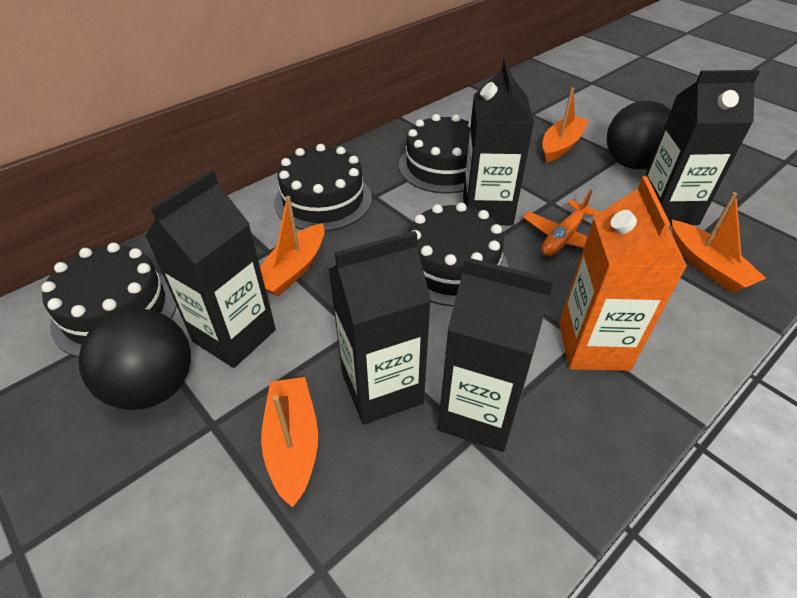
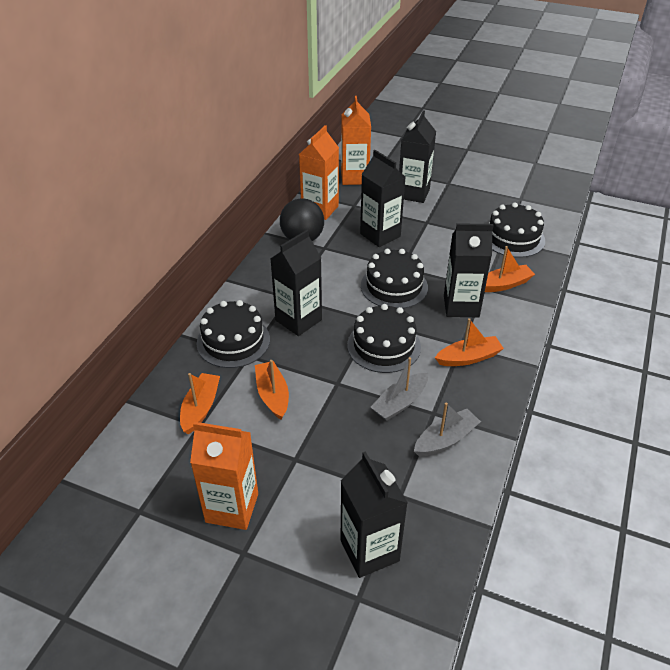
black ball: 2 -> 1
grey boat: 0 -> 2
orange carton: 1 -> 3
orange plane: 1 -> 0

